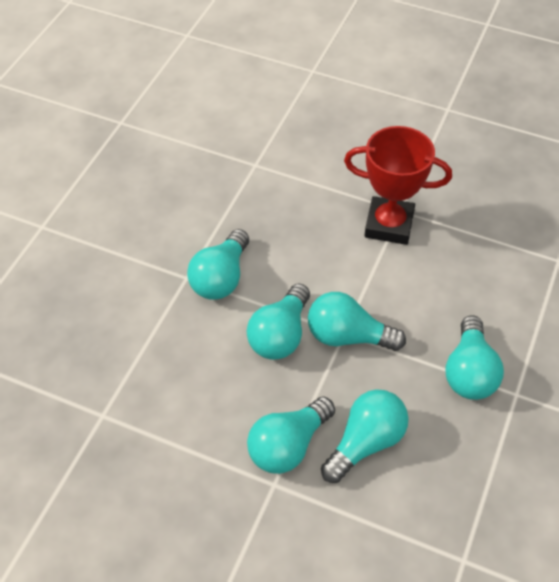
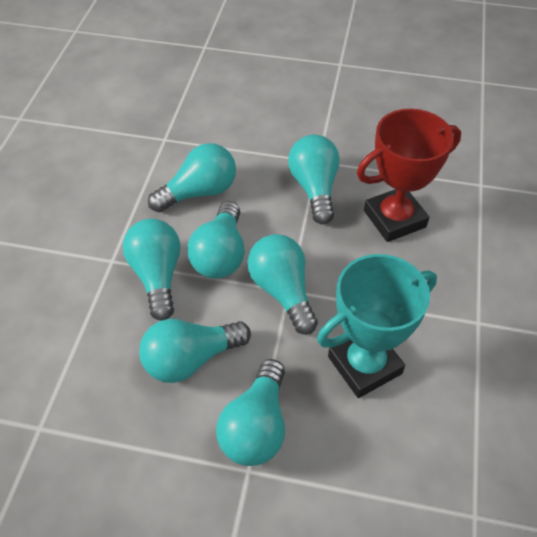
turquoise light bulb: 6 -> 7
turquoise trophy: 0 -> 1

